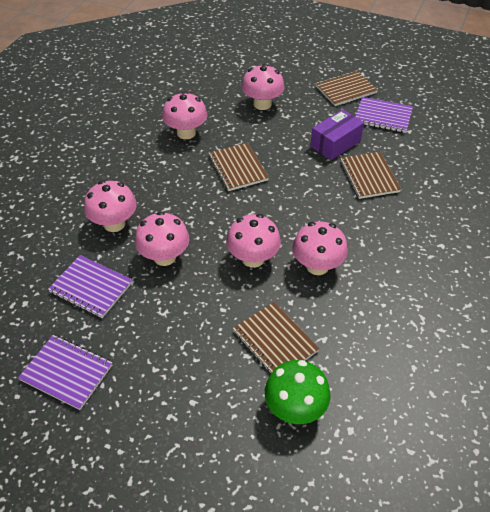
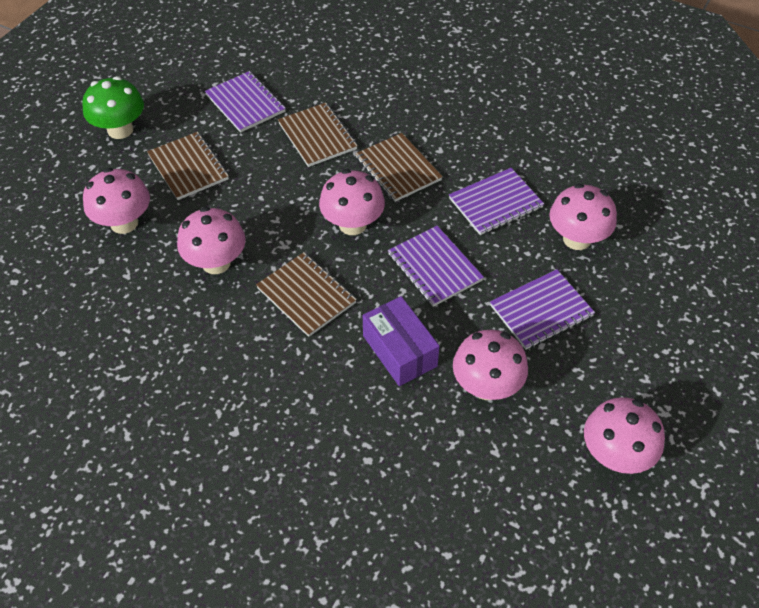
purple notebook: 3 -> 4

